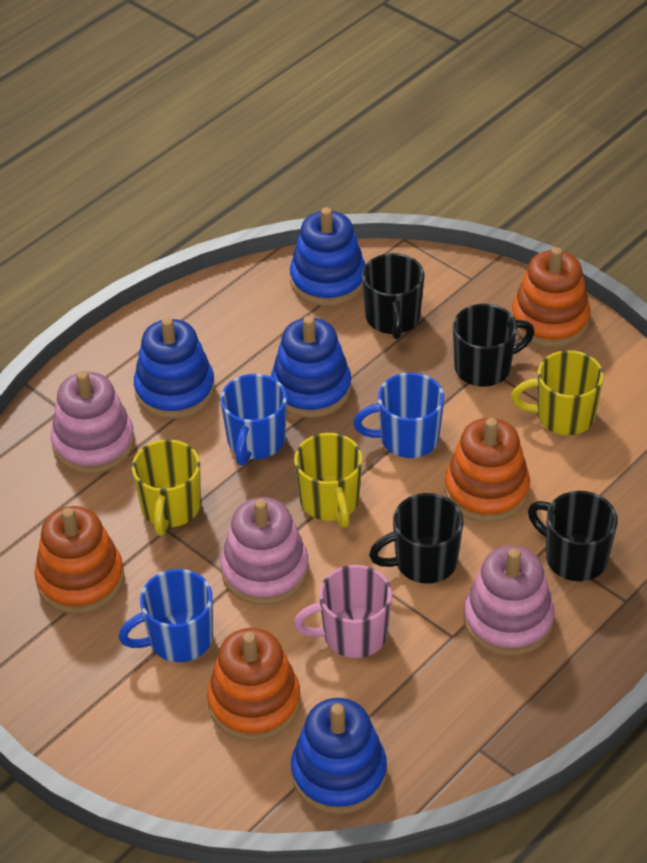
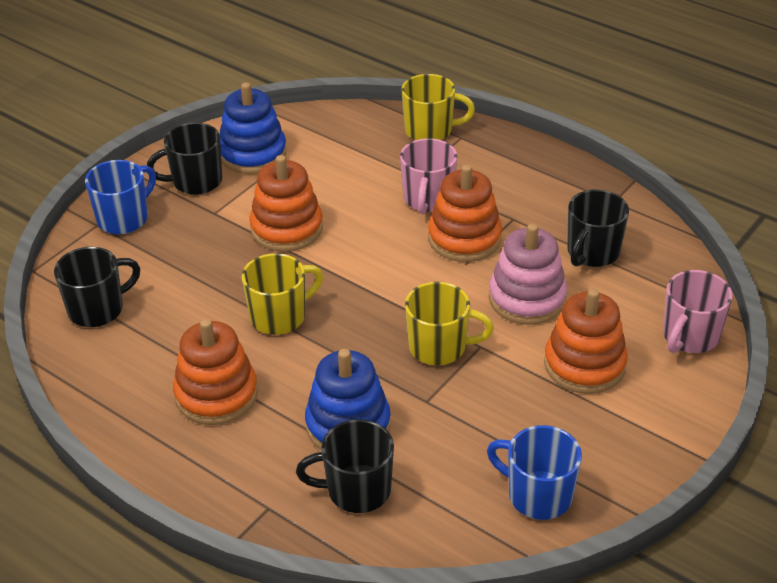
blue mug: 3 -> 2
blue stacking toy: 4 -> 2
pink mug: 1 -> 2
pink stacking toy: 3 -> 1

